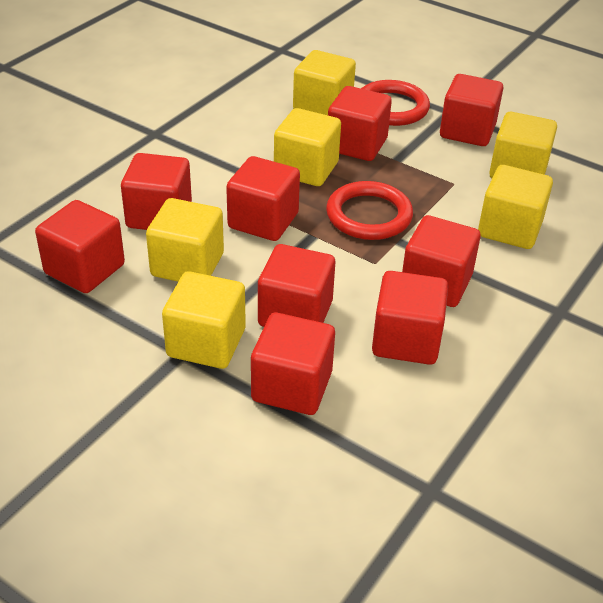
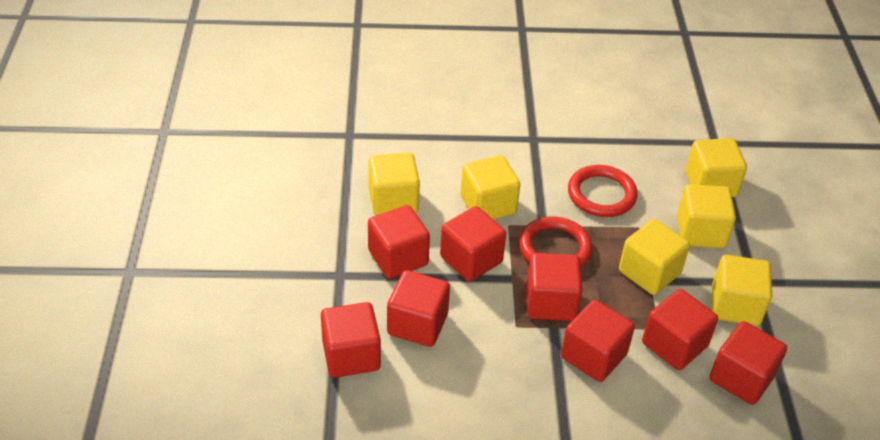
red cube: 9 -> 8

